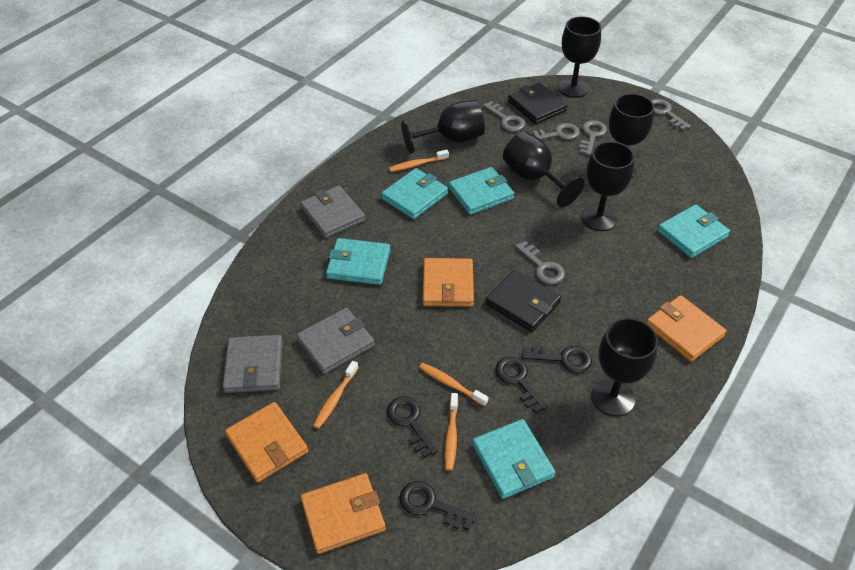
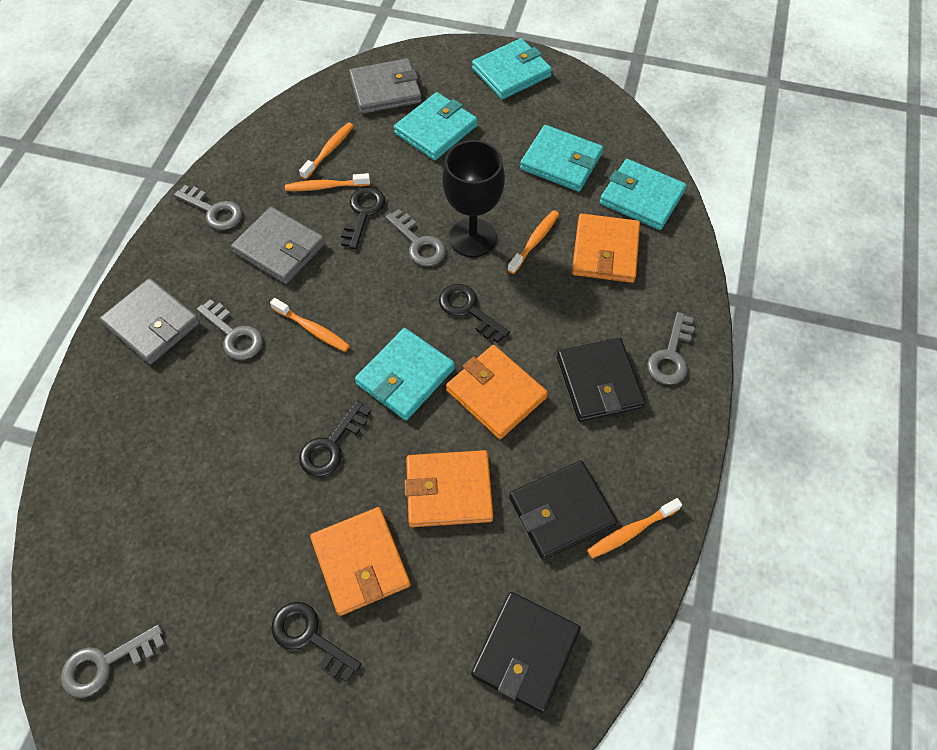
black goblet: 6 -> 1
black wallet: 2 -> 3
orange toothbrush: 4 -> 5

